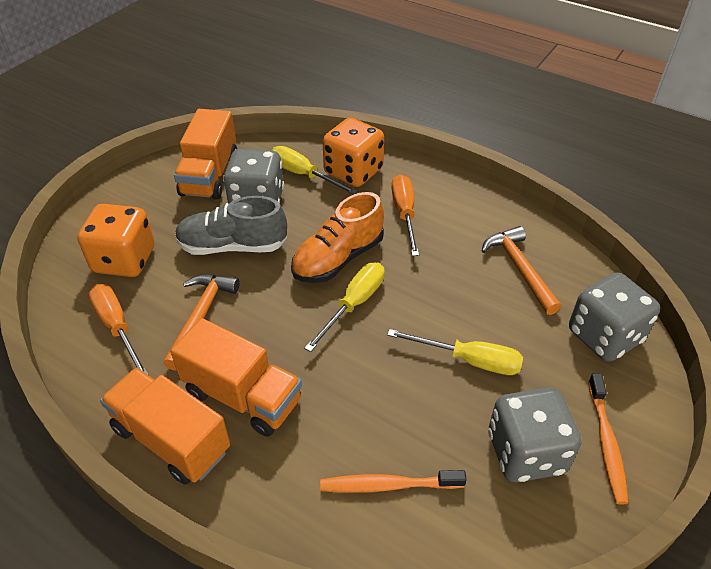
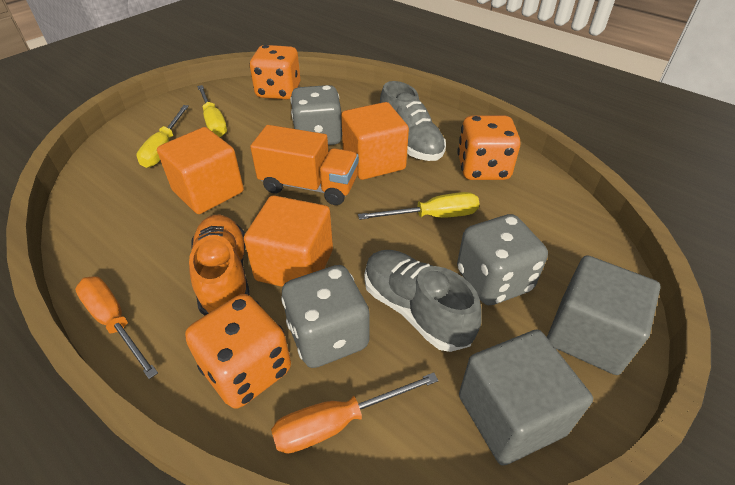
grey cube: 0 -> 2
grey shoe: 1 -> 2
orange cube: 0 -> 3
orange dice: 2 -> 3
orange hammer: 2 -> 0
orange toothbrush: 2 -> 0
orange truck: 3 -> 1

